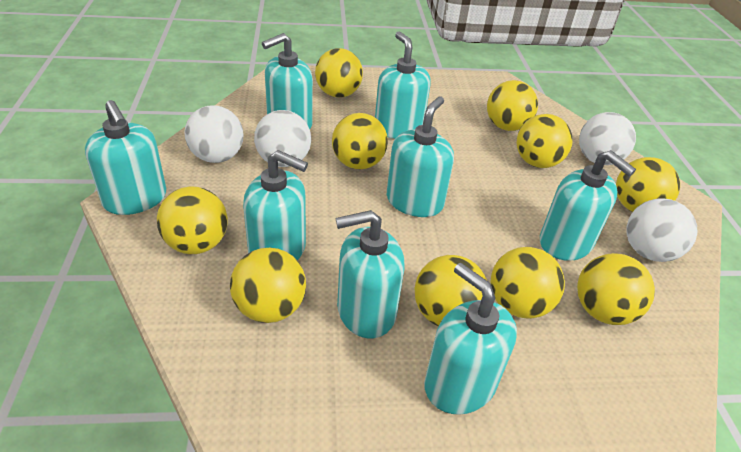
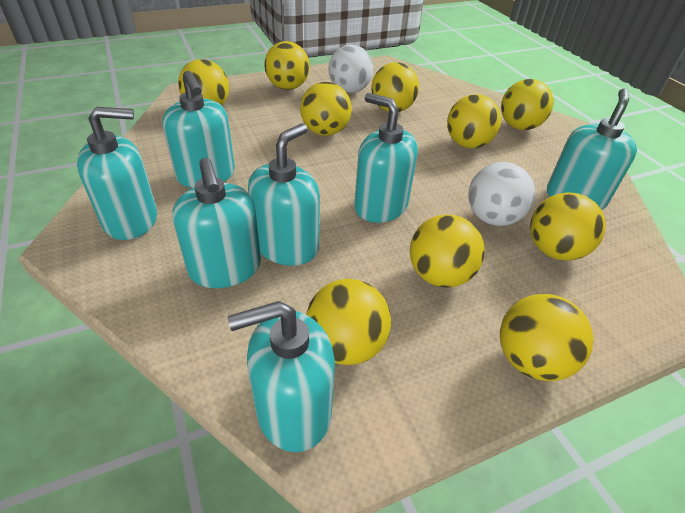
turquoise soap dispenser: 8 -> 7
white ball: 4 -> 2

